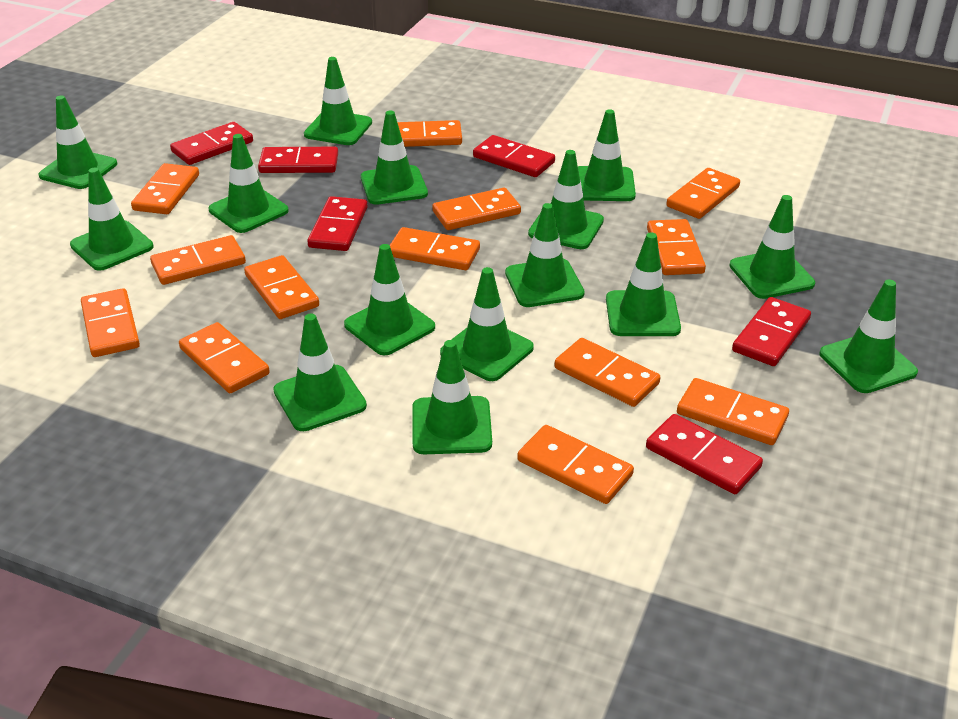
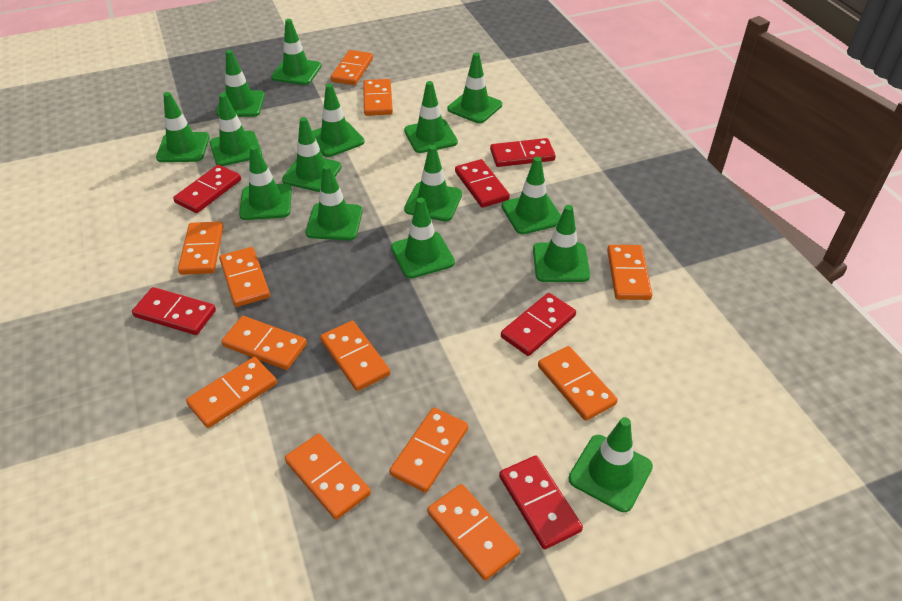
orange domino: 13 -> 12

